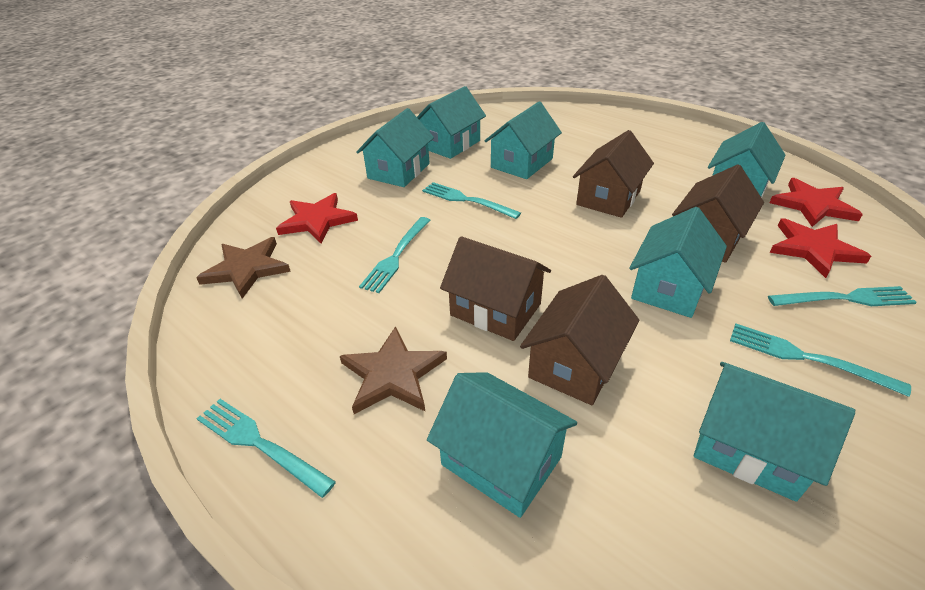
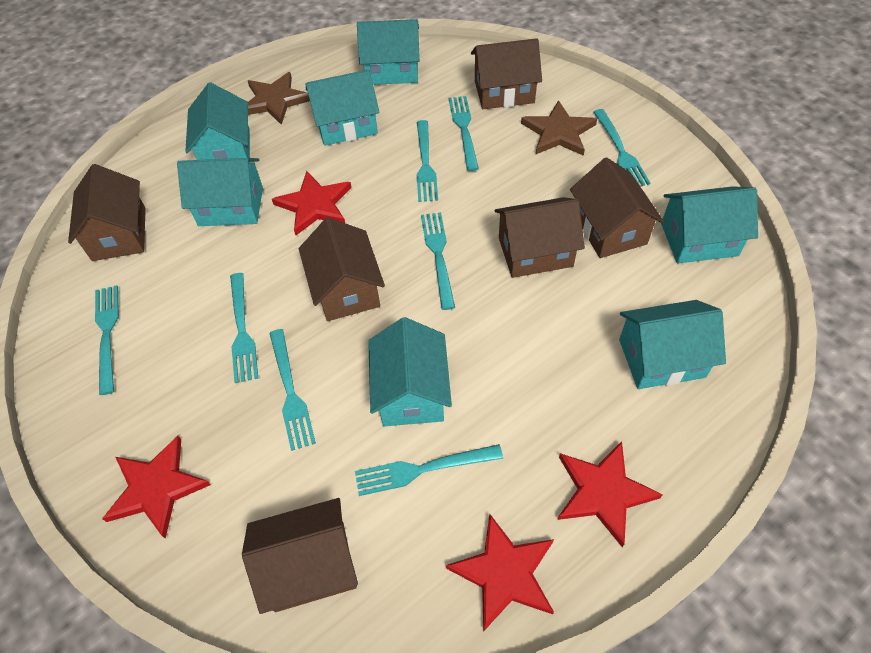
brown house: 4 -> 6
red star: 3 -> 4
turquoise fork: 5 -> 8

